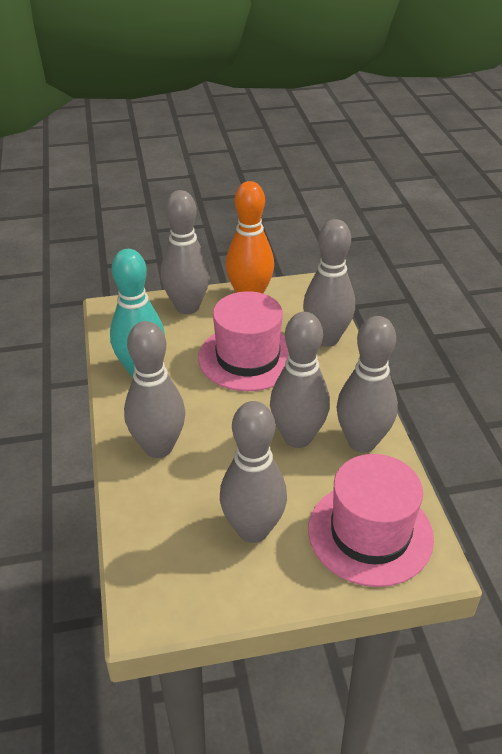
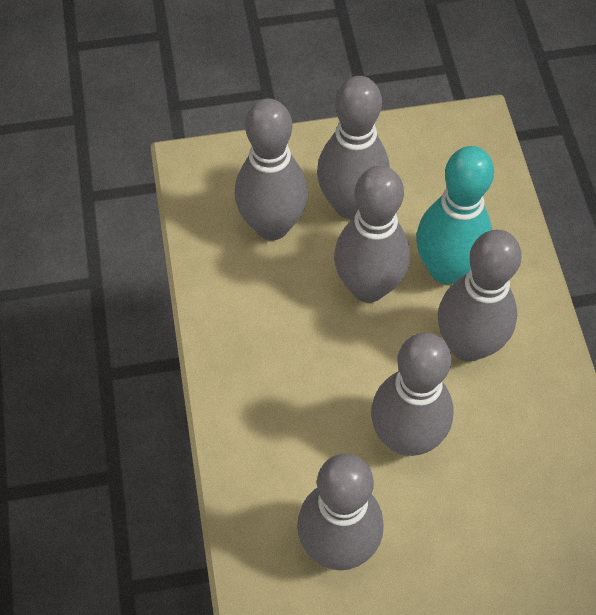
orange bowling pin: 1 -> 0
pink hat: 2 -> 0

